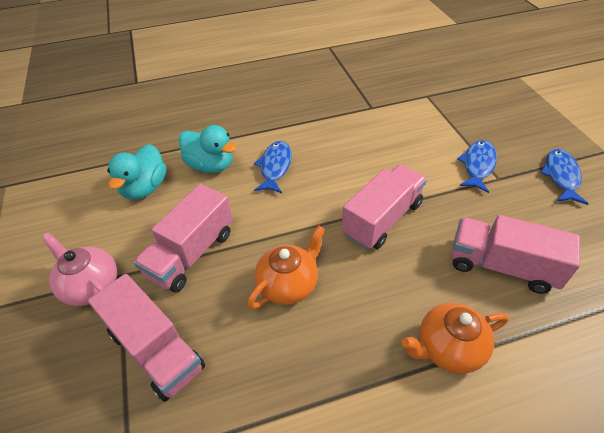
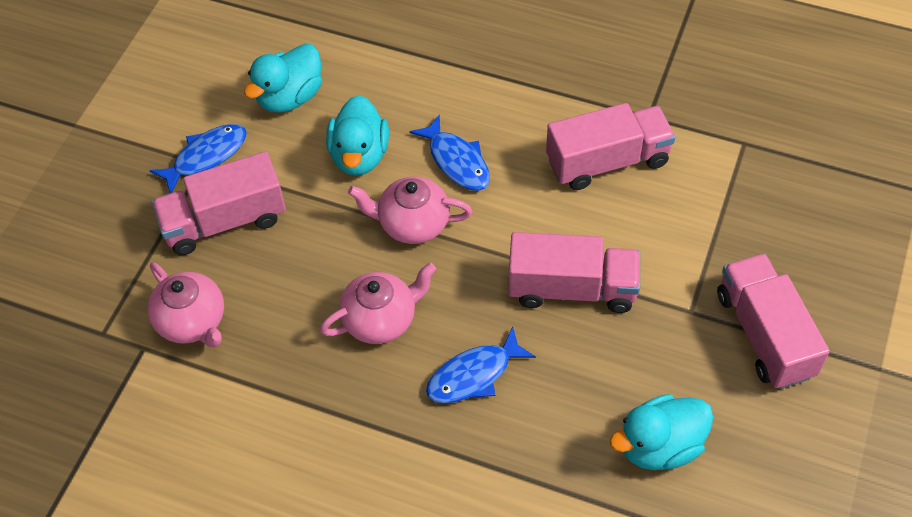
orange teapot: 2 -> 0
pink teapot: 1 -> 3
turquoise duck: 2 -> 3

